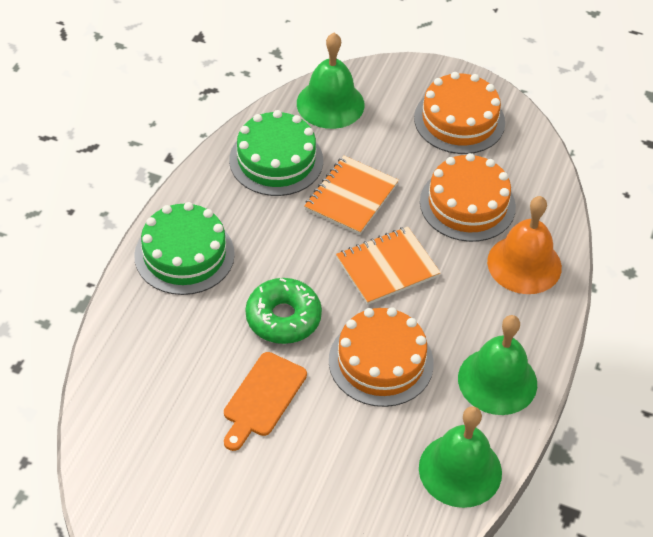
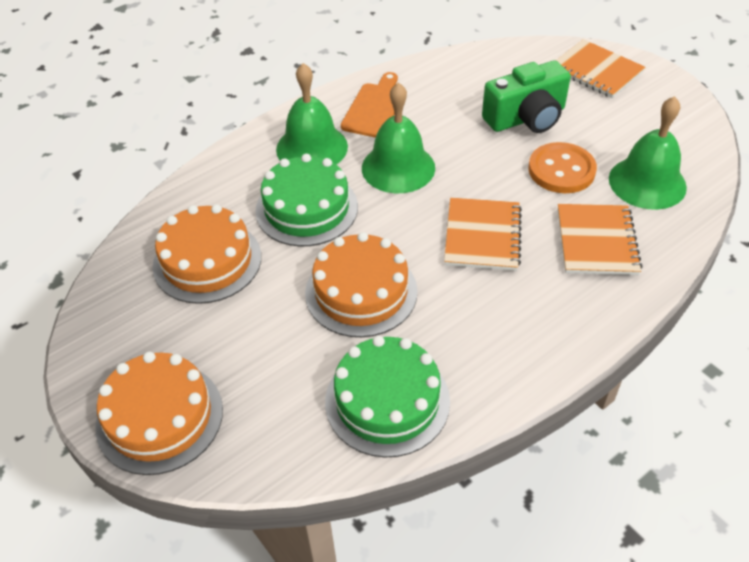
green camera: 0 -> 1
green donut: 1 -> 0
orange bell: 1 -> 0
orange button: 0 -> 1
orange notebook: 2 -> 3

